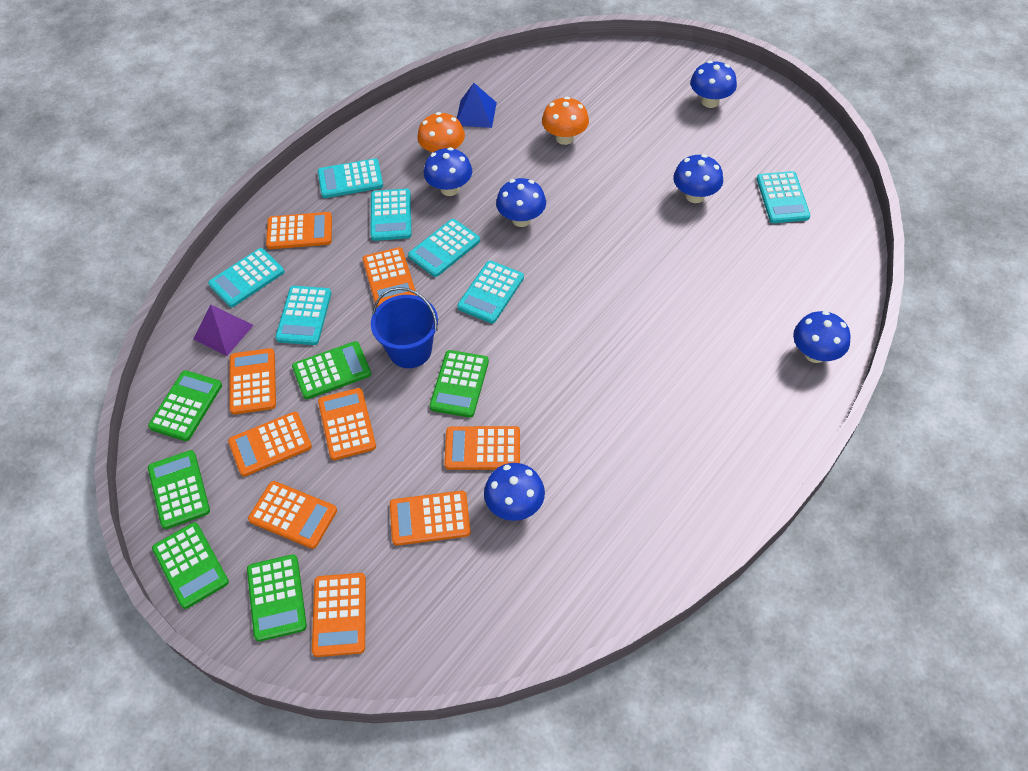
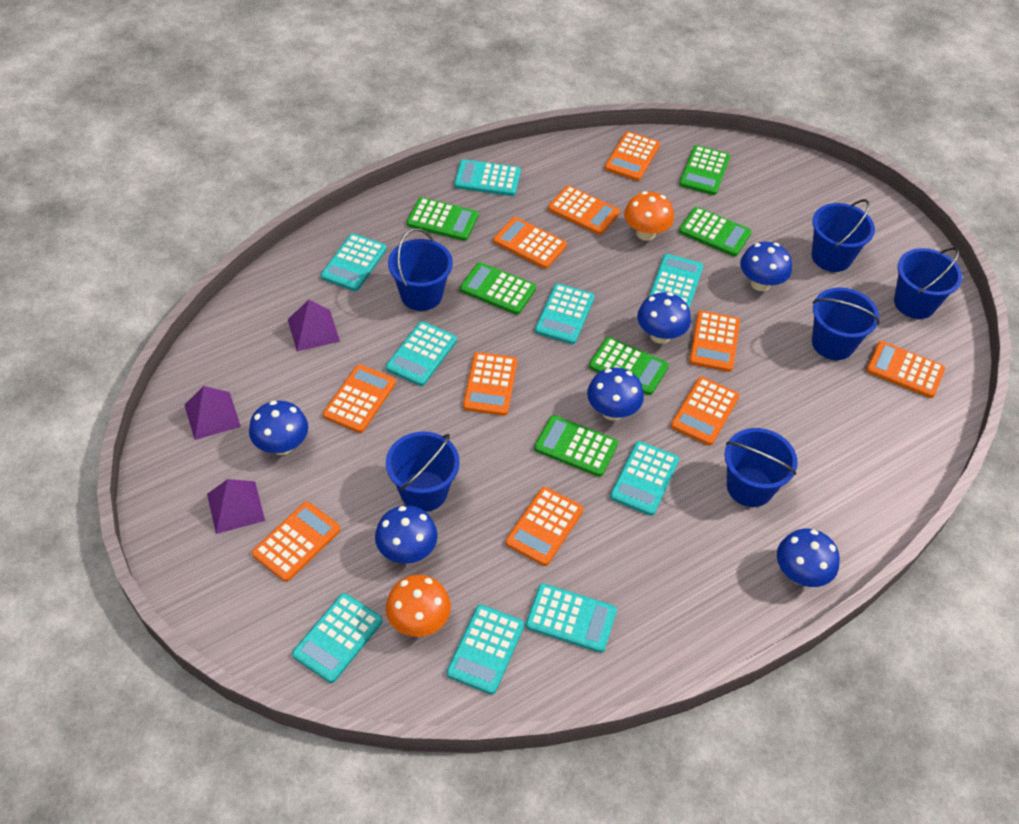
blue bucket: 1 -> 6
blue pyramid: 1 -> 0
orange calculator: 9 -> 10
purple pyramid: 1 -> 3
turquoise calculator: 7 -> 9

